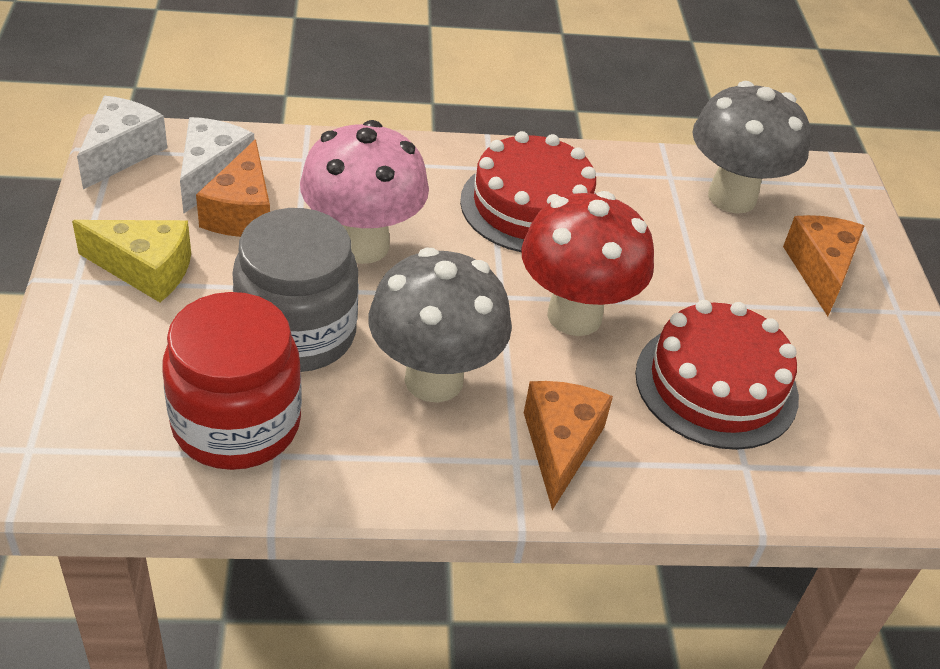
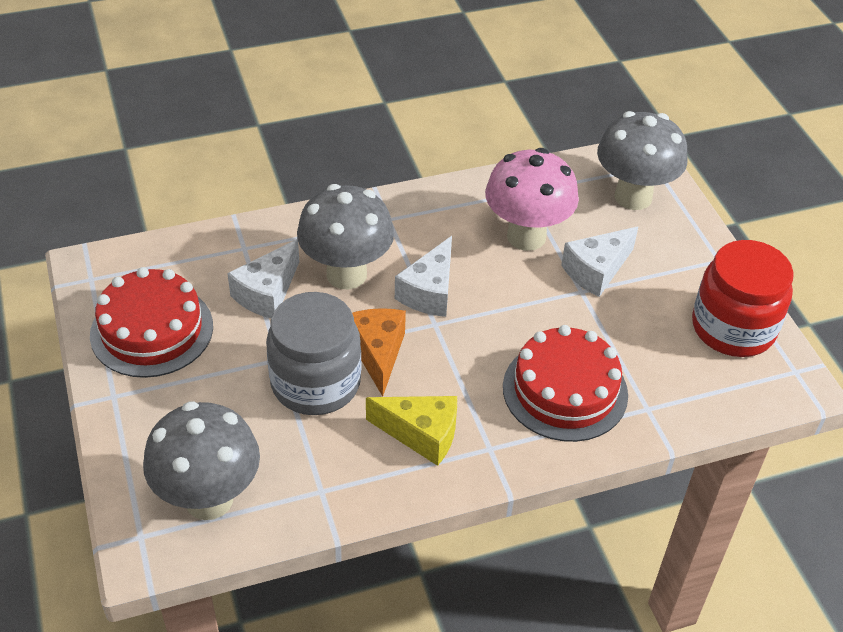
grey mushroom: 2 -> 3
orange cheese: 3 -> 1
red mushroom: 1 -> 0
white cheese: 2 -> 3

